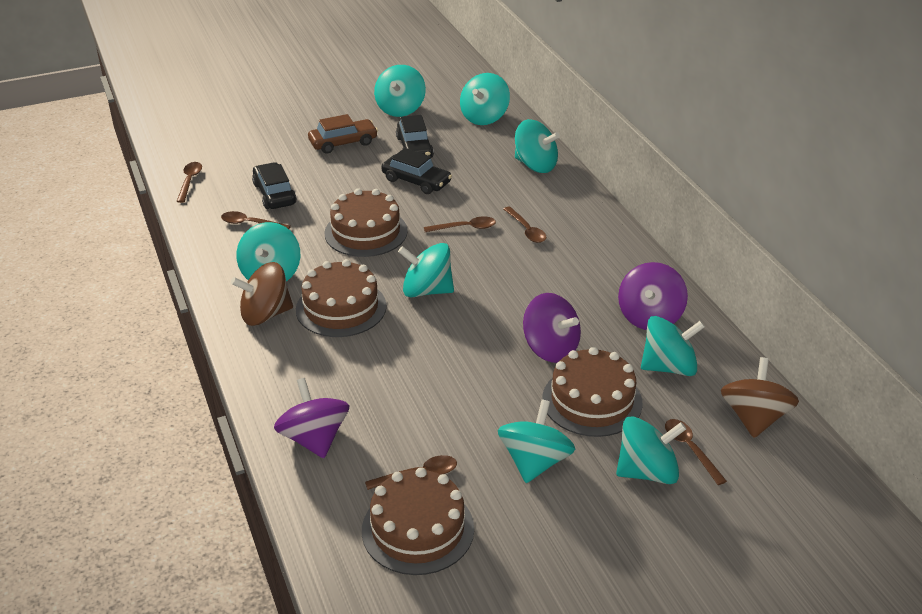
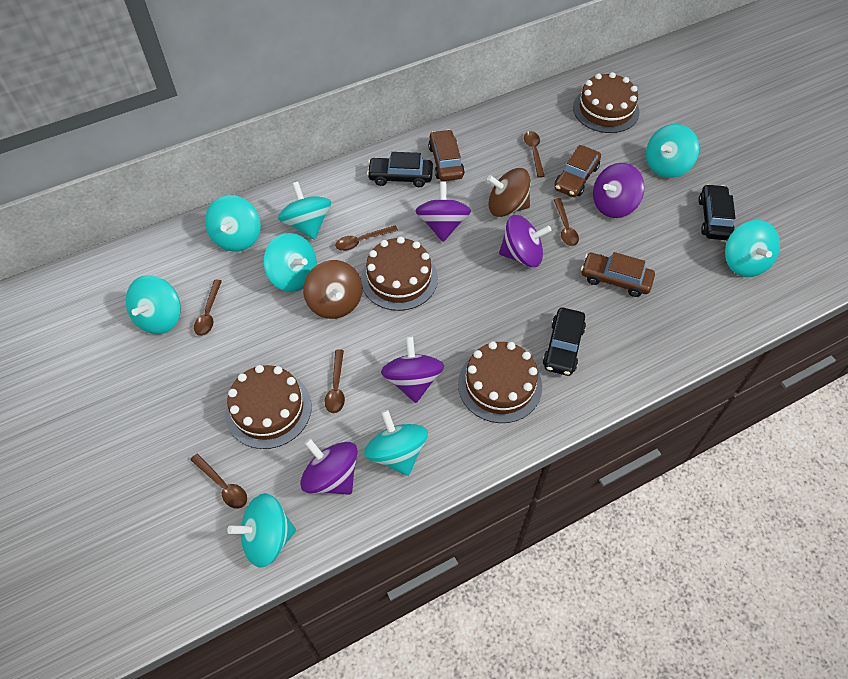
brown car: 1 -> 3
purple spinning top: 3 -> 5

